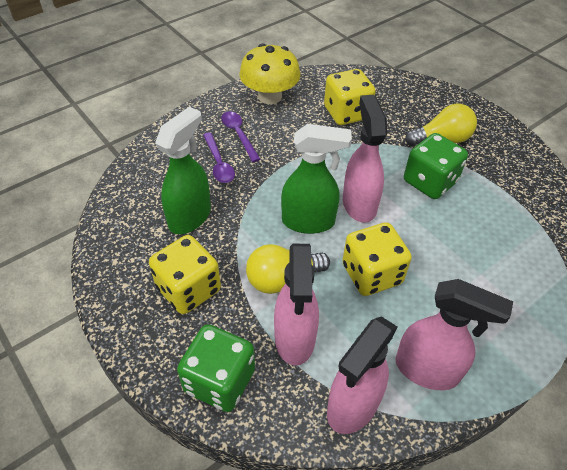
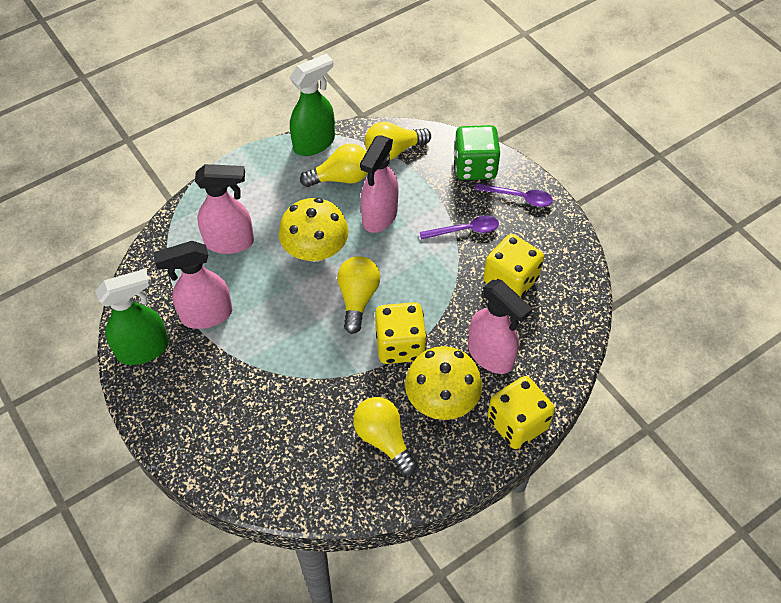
green dice: 2 -> 1
yellow light bulb: 2 -> 4
yellow mushroom: 1 -> 2

